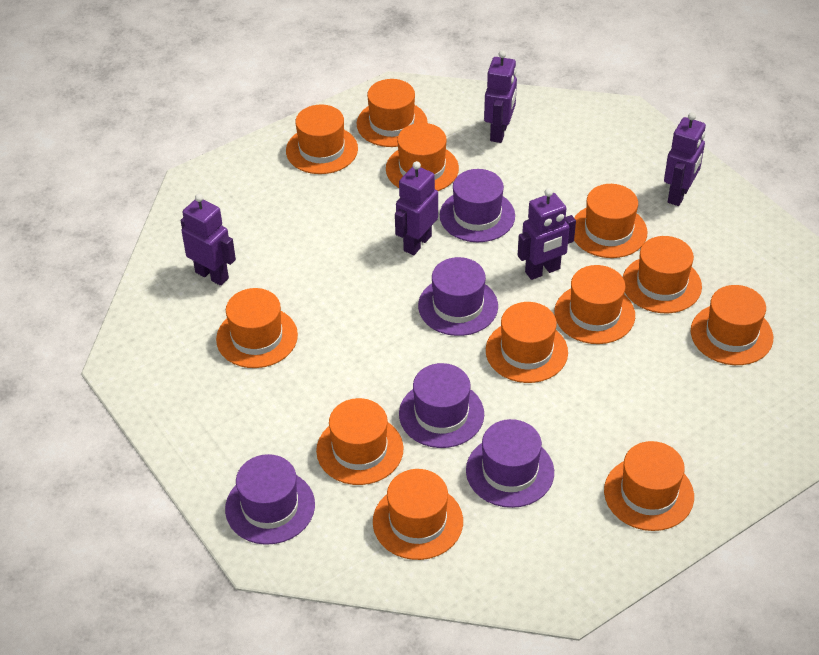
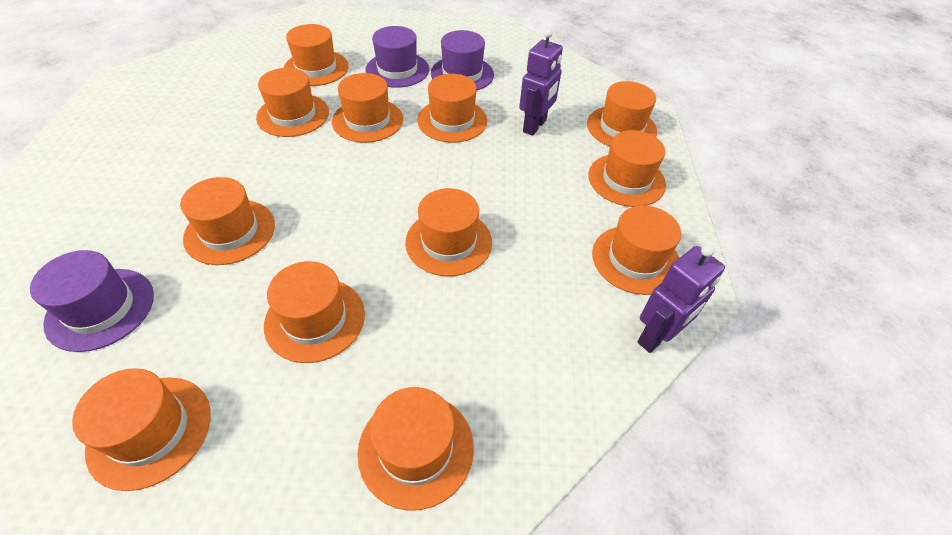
purple hat: 5 -> 3
purple robot: 5 -> 2

